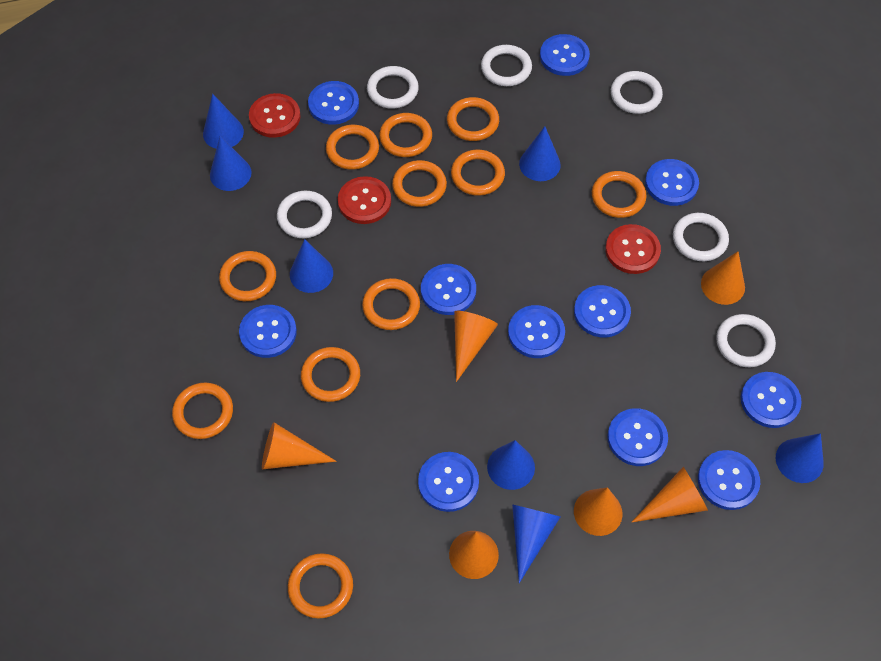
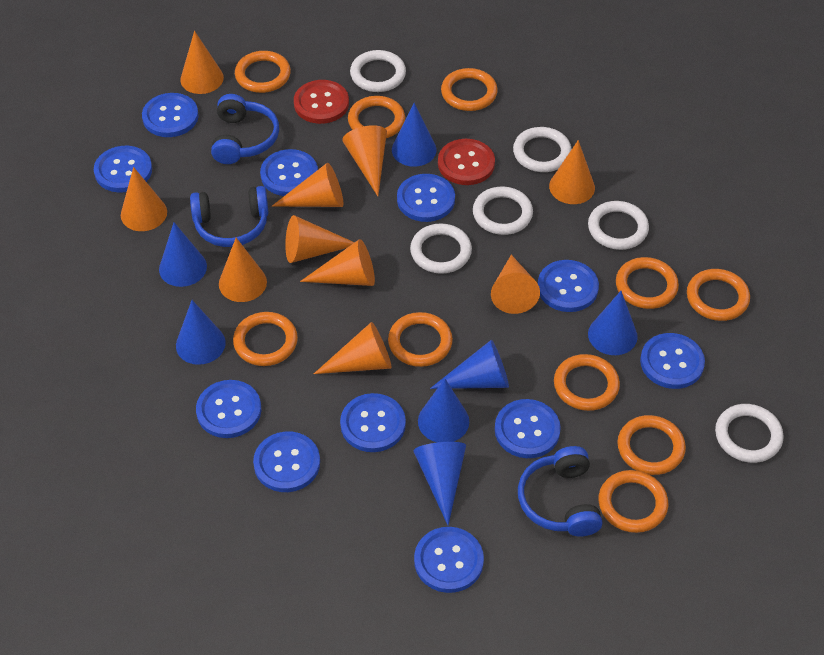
blue headphones: 0 -> 3
orange cone: 6 -> 10
orange ring: 11 -> 10
red button: 3 -> 2

